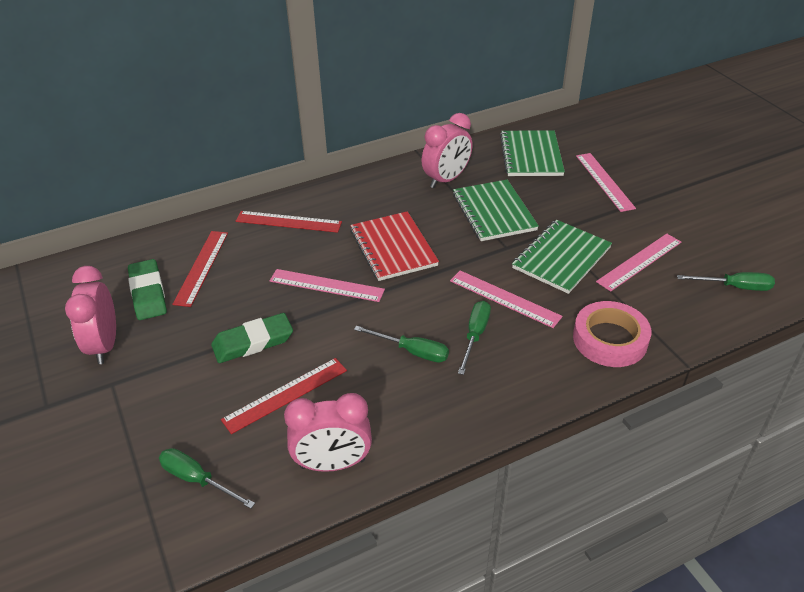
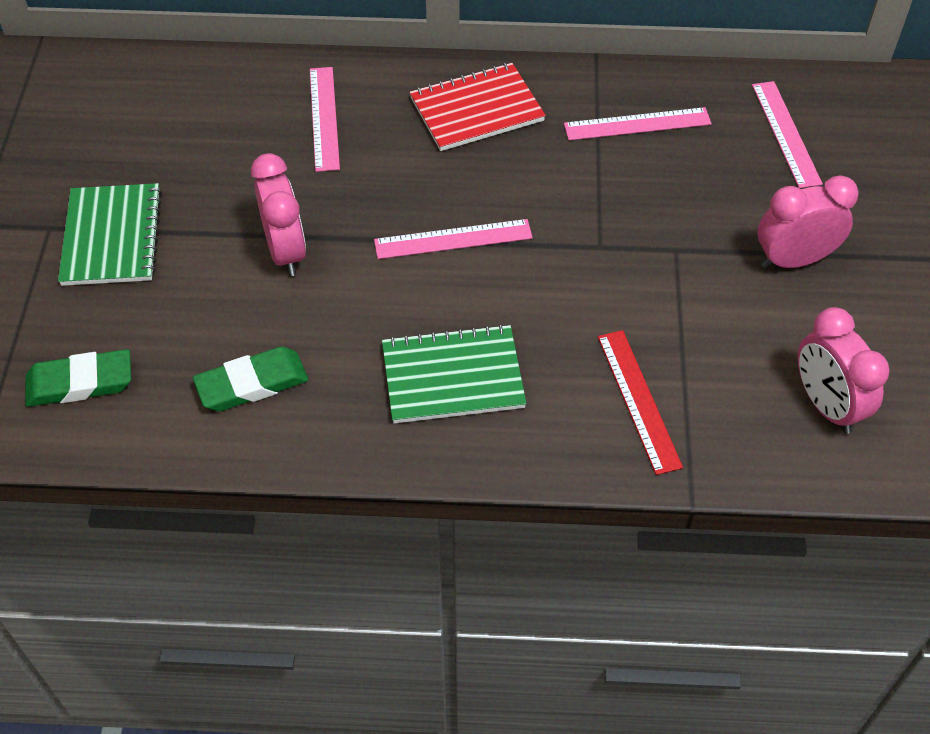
green notebook: 3 -> 2
green screwdriver: 4 -> 0
pink tape: 1 -> 0
red ruler: 3 -> 1

